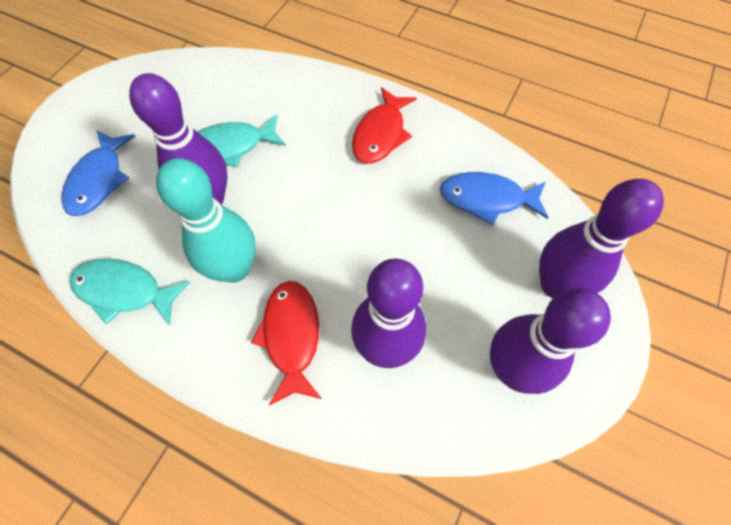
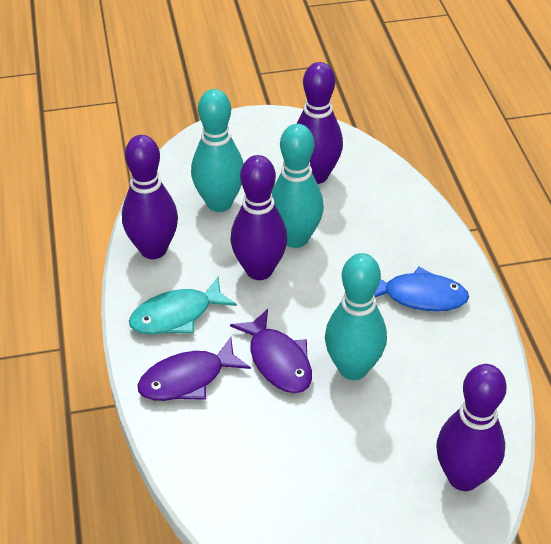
blue fish: 2 -> 1
purple fish: 0 -> 2
red fish: 2 -> 0
turquoise bowling pin: 1 -> 3
turquoise fish: 2 -> 1

